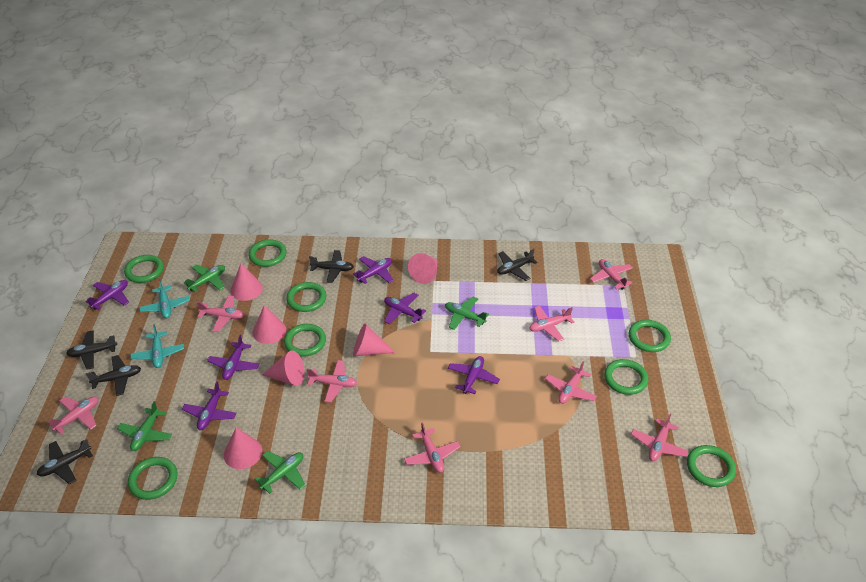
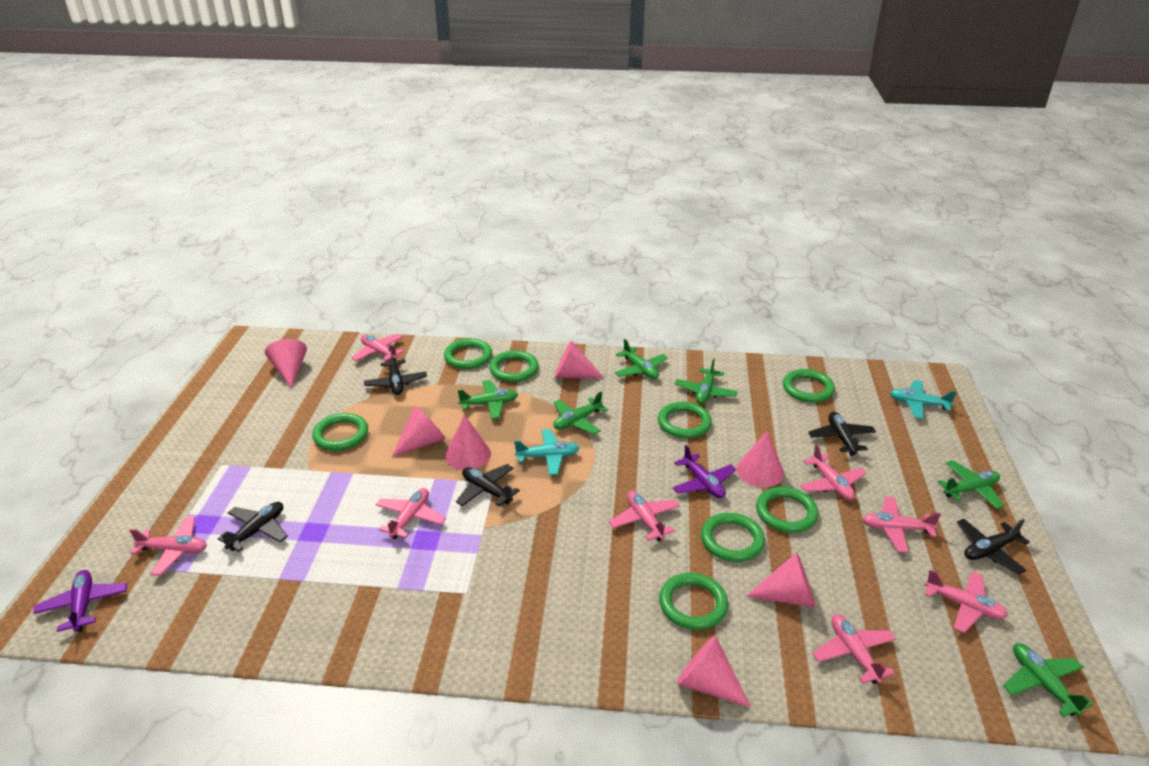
green plane: 4 -> 6
pink cone: 6 -> 7
purple plane: 6 -> 2

